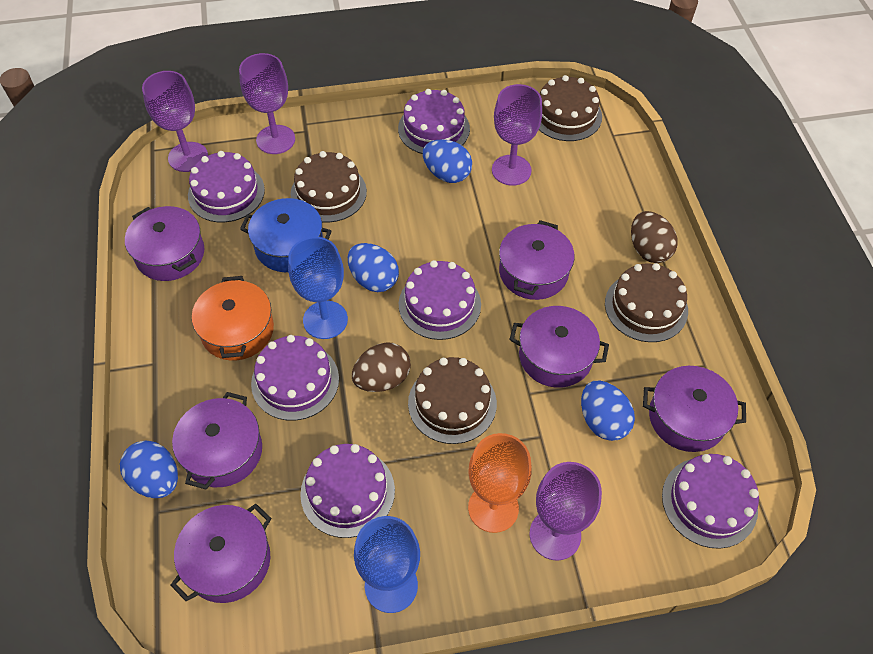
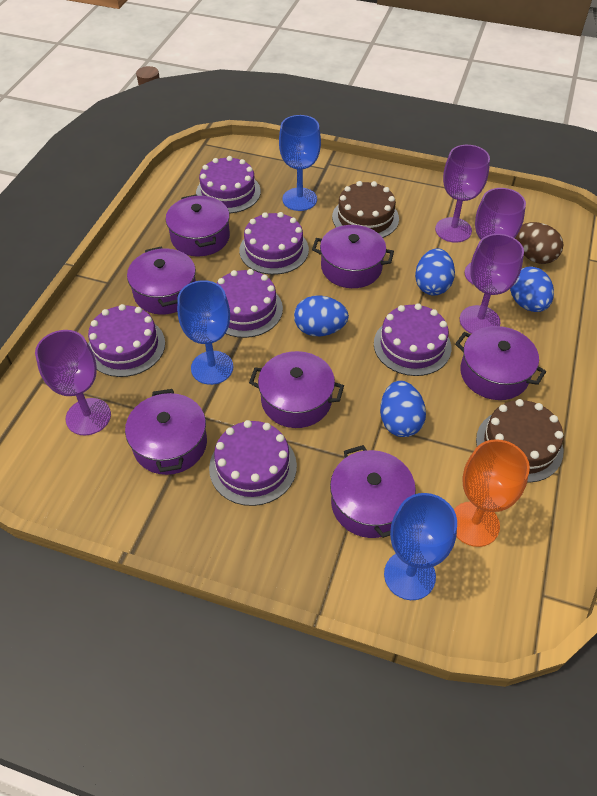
blue goblet: 2 -> 3
blue pot: 1 -> 0
brown cake: 4 -> 2
brown egg: 2 -> 1
orange pot: 1 -> 0
purple pot: 6 -> 7

